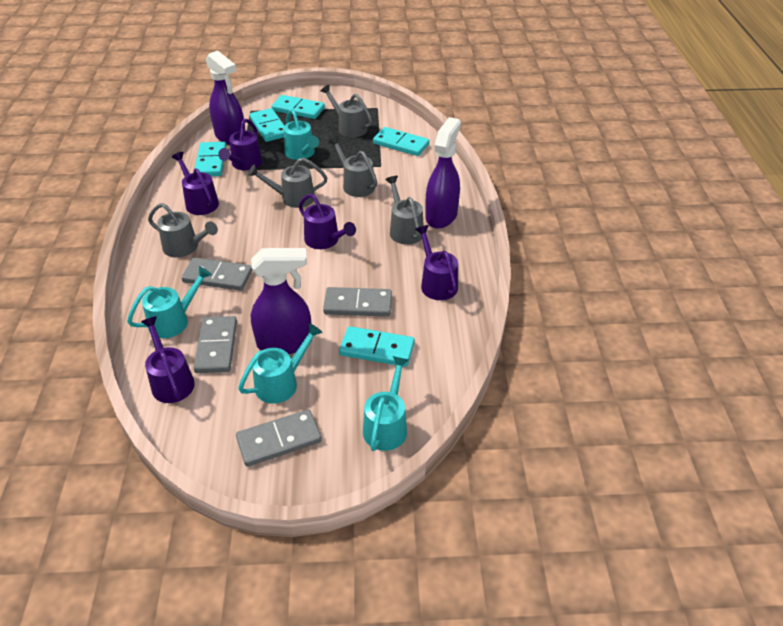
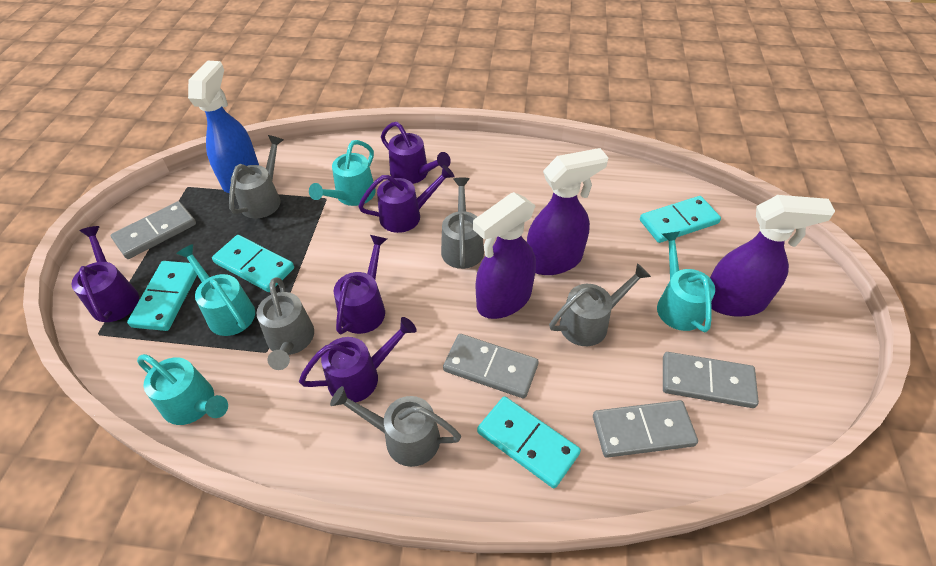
blue spray bottle: 0 -> 1
turquoise domino: 5 -> 4

